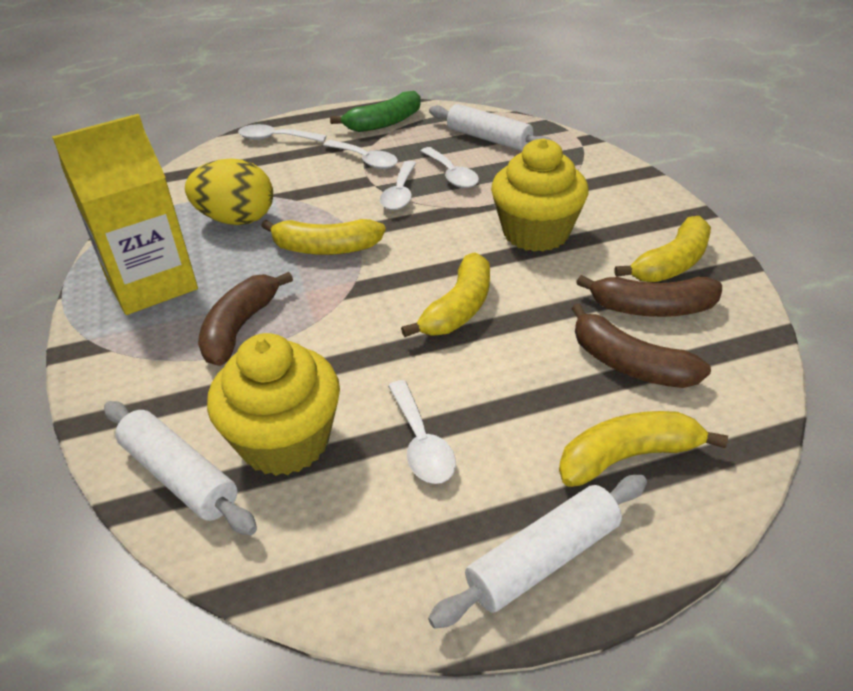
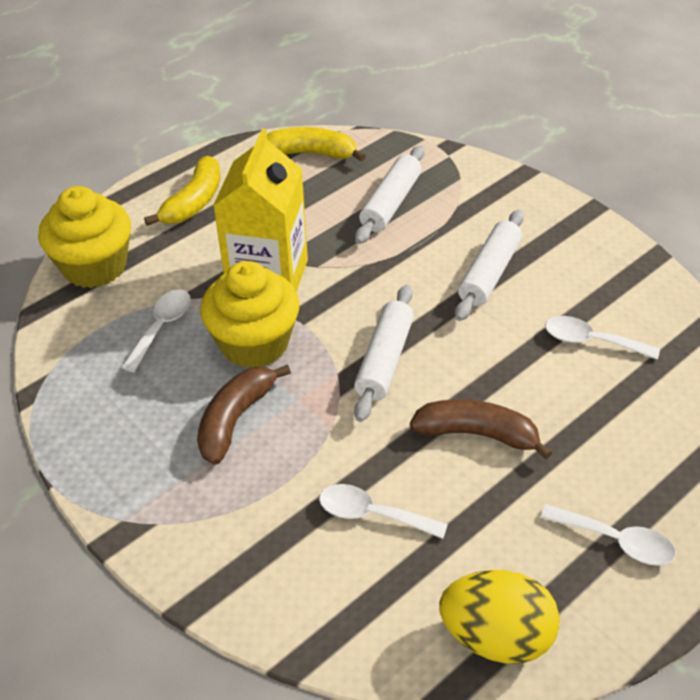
brown banana: 3 -> 2
green banana: 1 -> 0
white spoon: 5 -> 4
yellow banana: 4 -> 2

